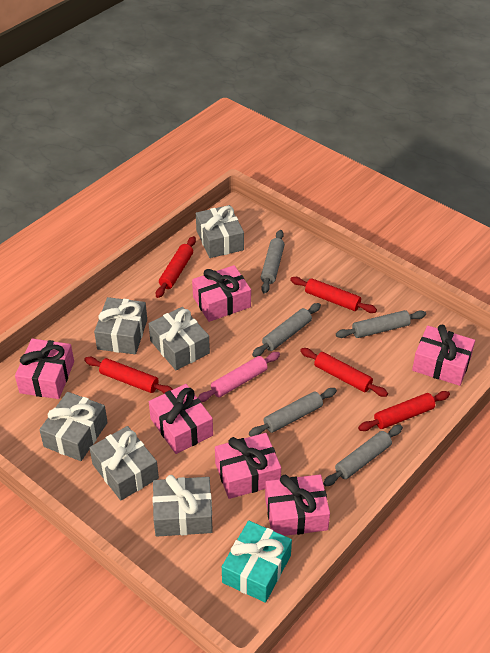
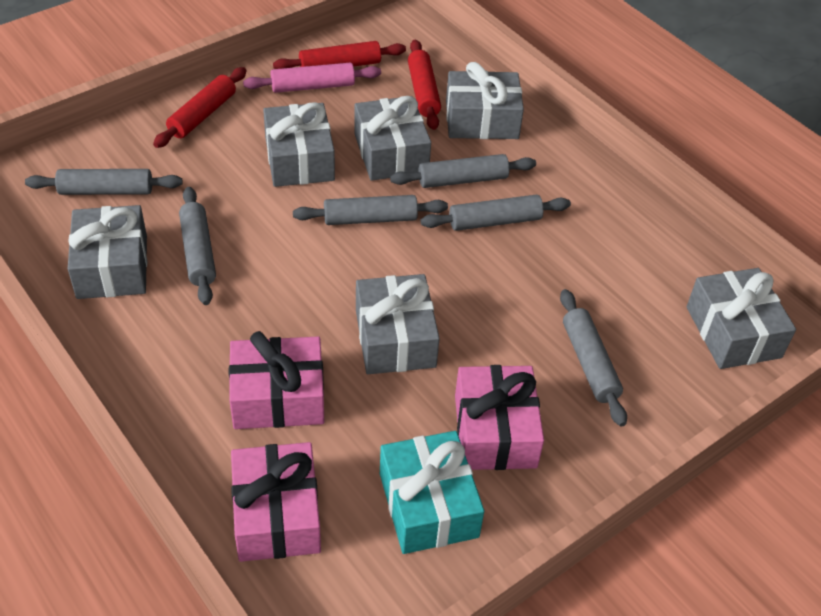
grey rolling pin: 5 -> 6
pink gift: 6 -> 3
red rolling pin: 5 -> 3

